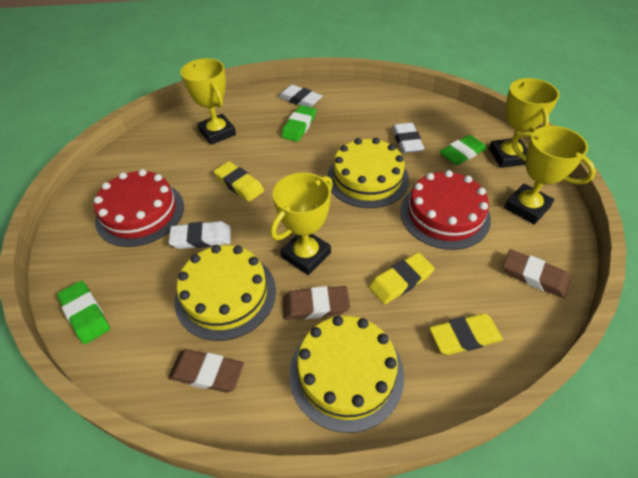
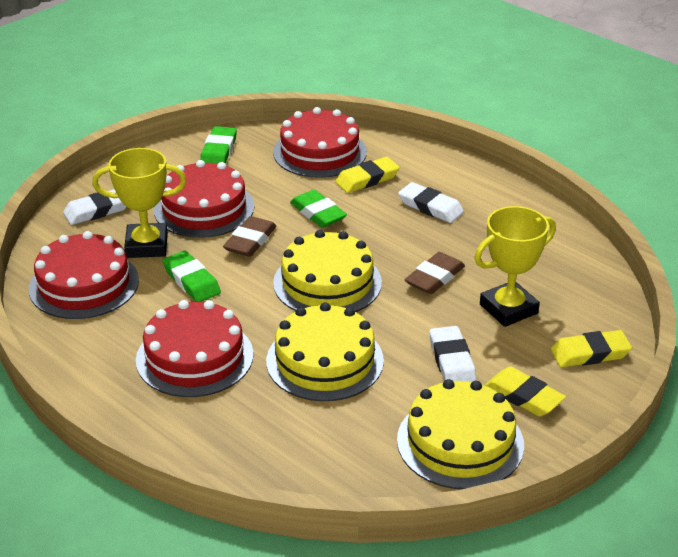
brown eraser: 3 -> 2
red cake: 2 -> 4
yellow trophy: 4 -> 2

